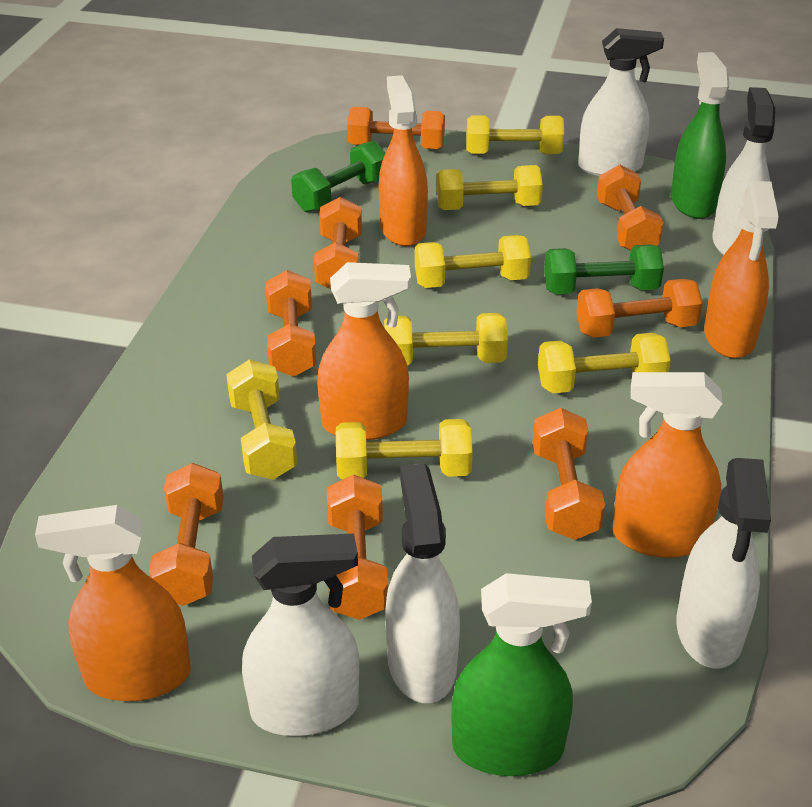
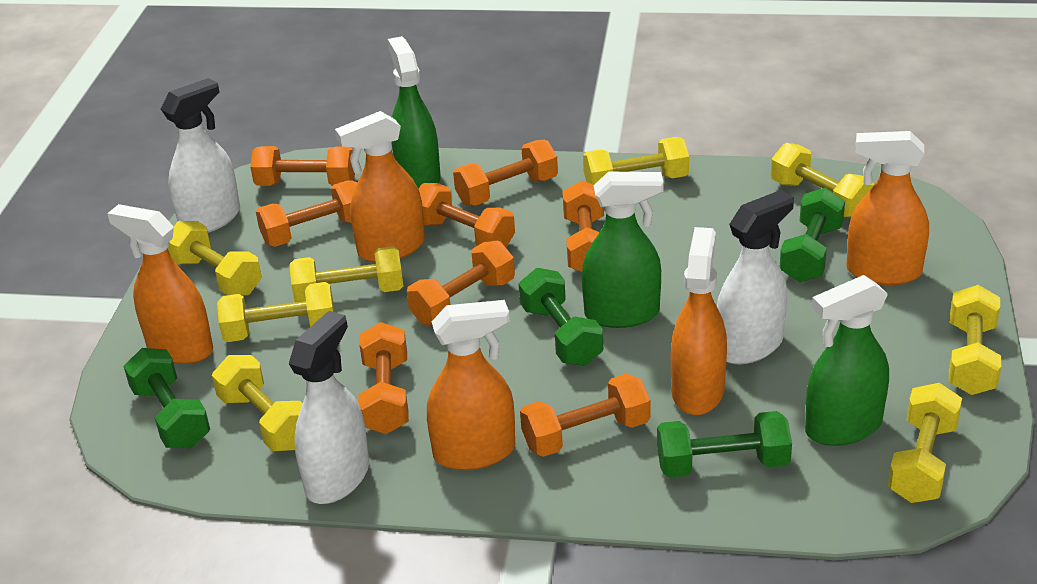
green dumbbell: 2 -> 4
green spray bottle: 2 -> 3
white spray bottle: 5 -> 3
yellow dumbbell: 7 -> 8

